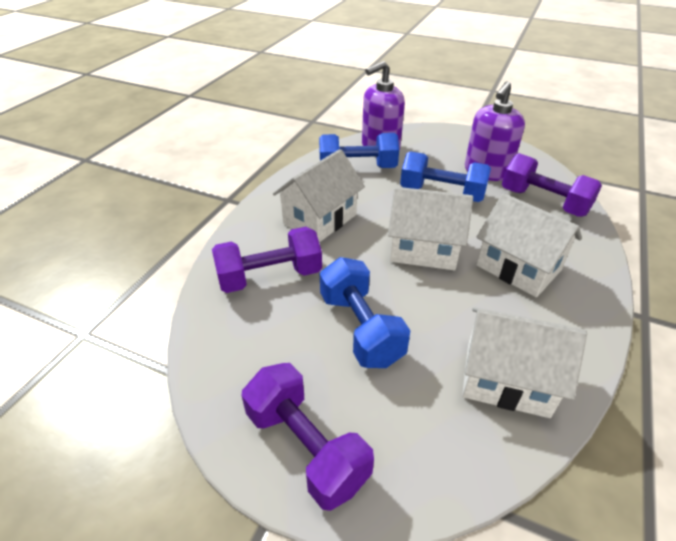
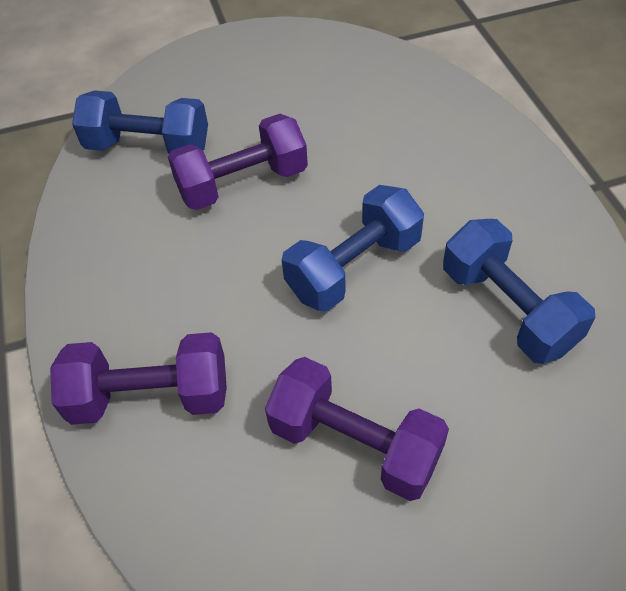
purple soap dispenser: 2 -> 0
white house: 4 -> 0

